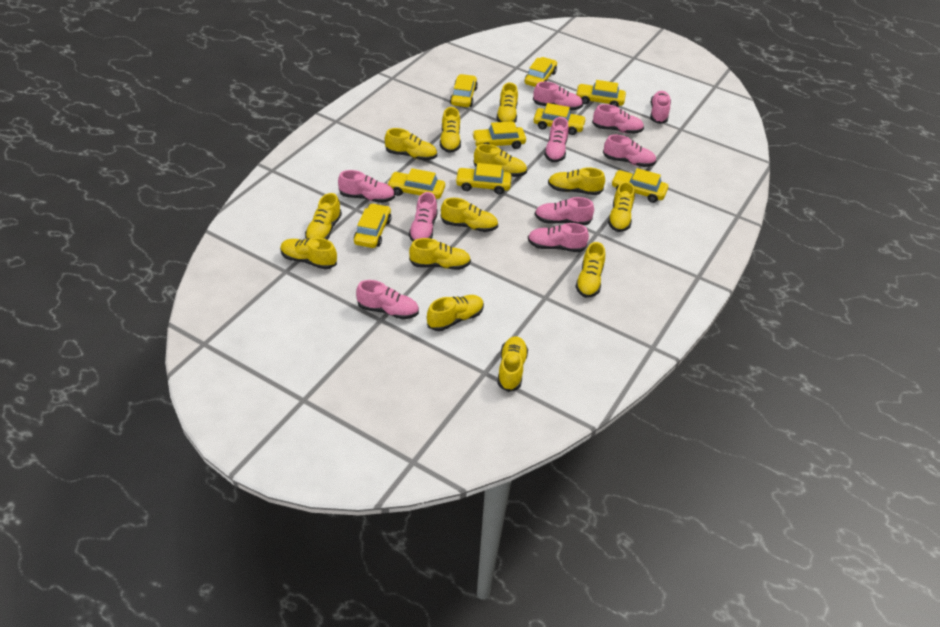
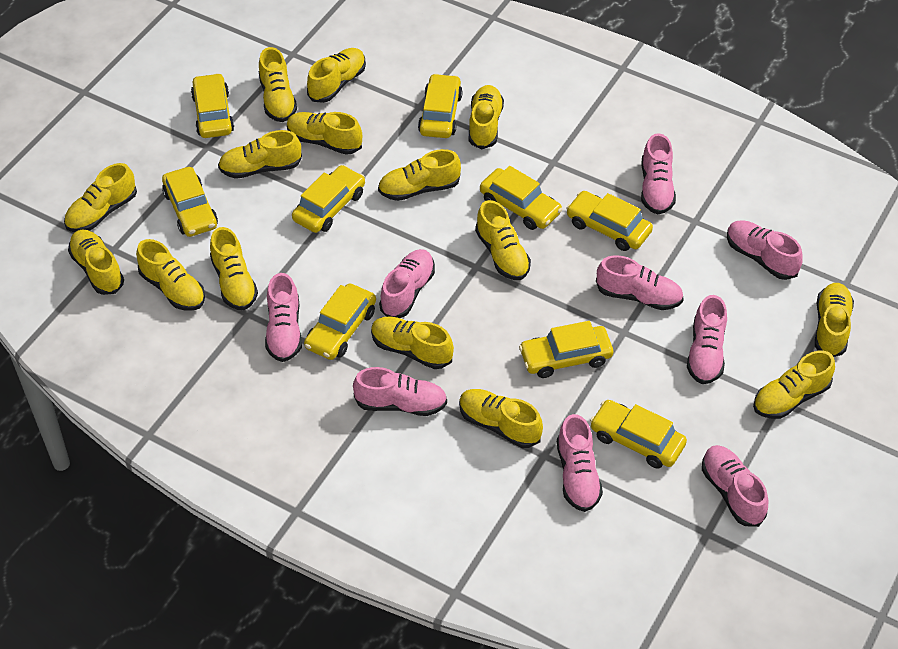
pink shoe: 10 -> 9
yellow shoe: 13 -> 15

